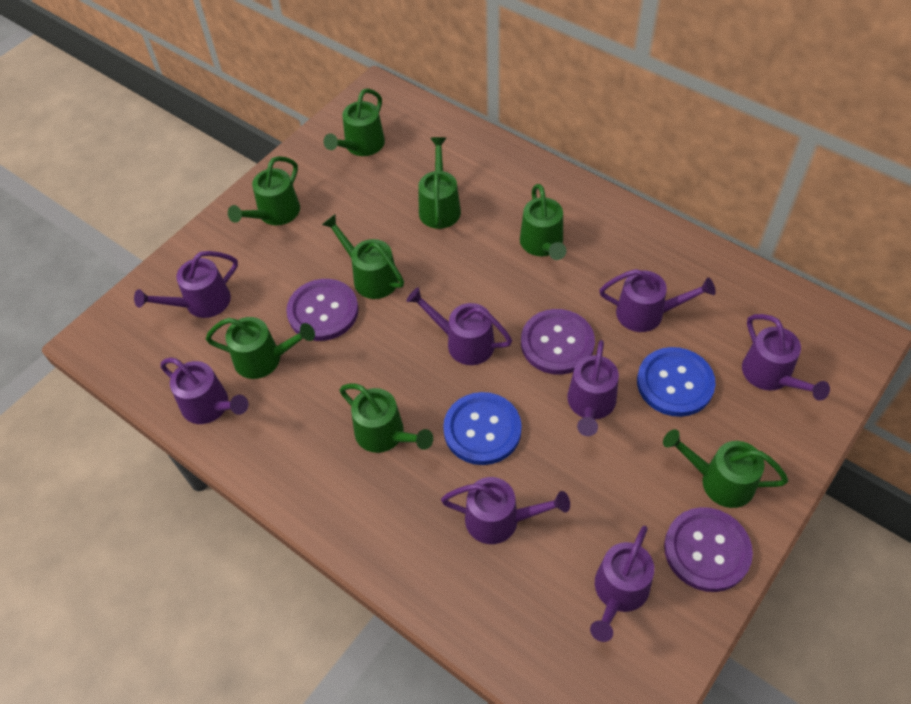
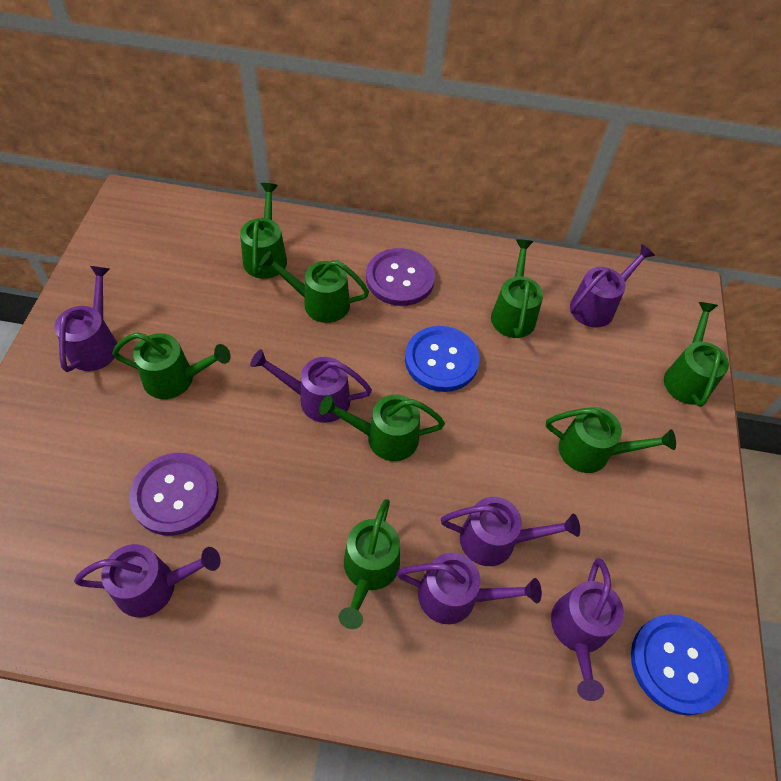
purple button: 3 -> 2
purple watering can: 8 -> 7

